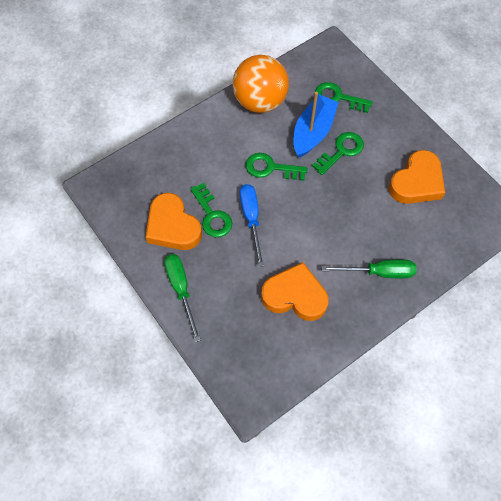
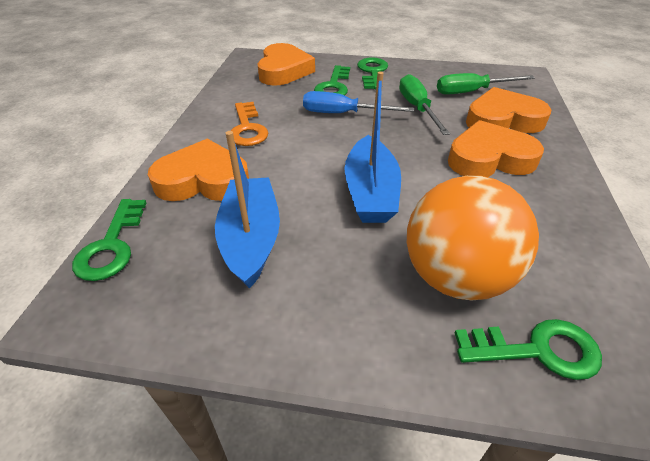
blue boat: 1 -> 2
orange heart: 3 -> 4
orange key: 0 -> 1

